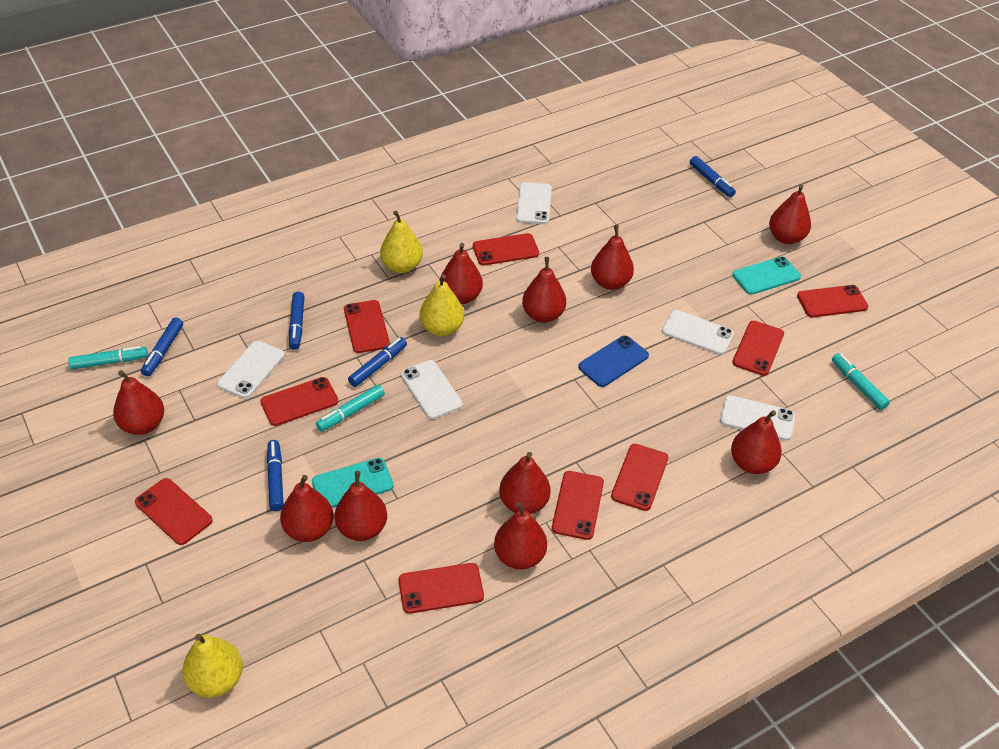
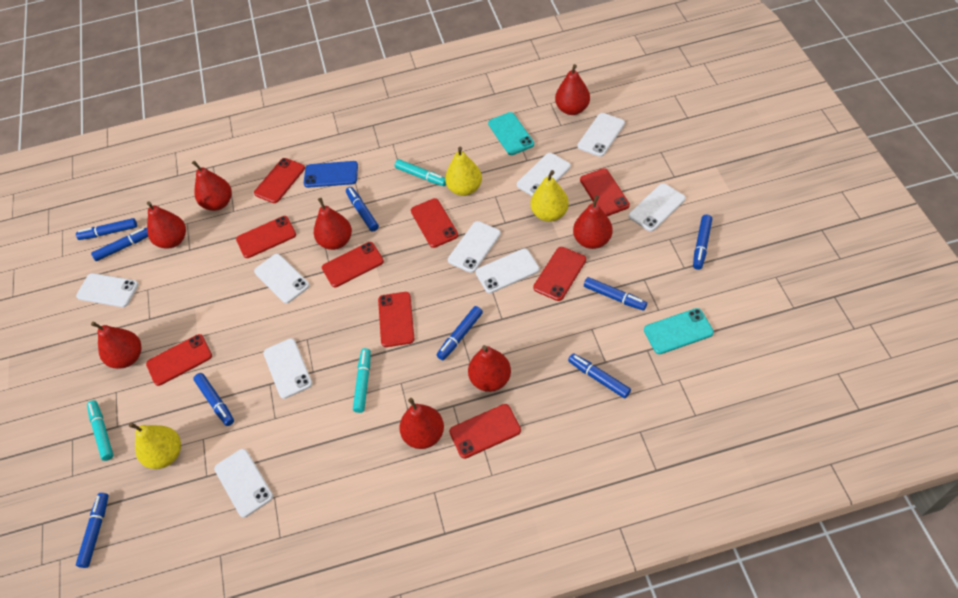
blue marker: 5 -> 9
red pear: 10 -> 8
white phone: 5 -> 9

